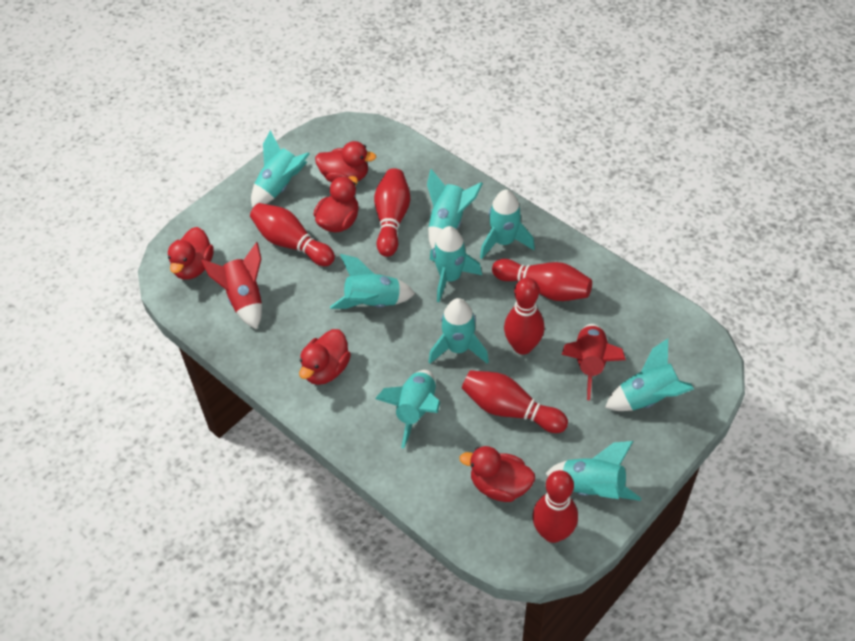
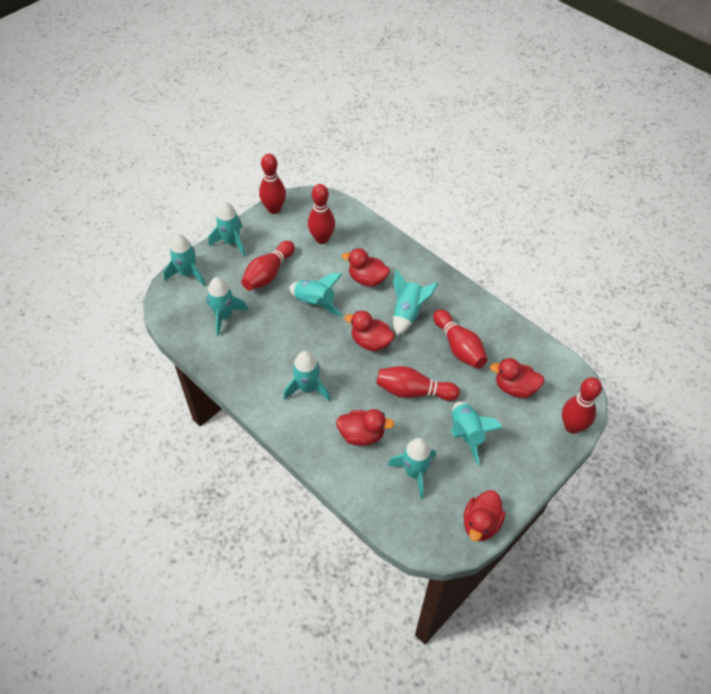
red rocket: 2 -> 0
turquoise rocket: 9 -> 8

